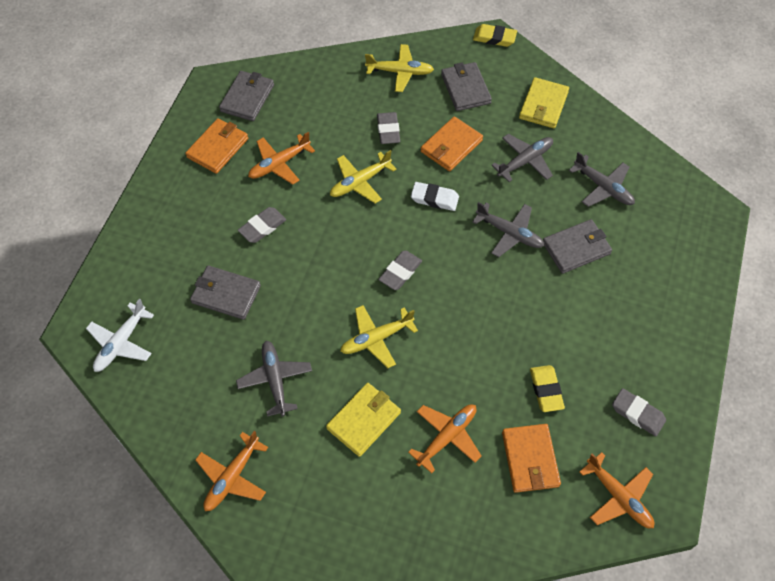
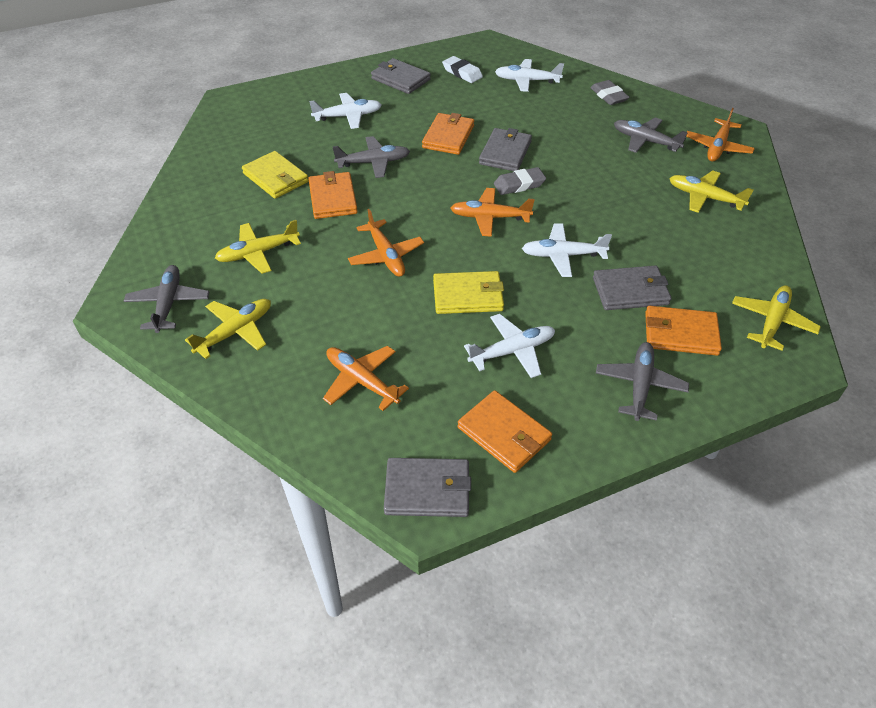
grey eraser: 4 -> 2
orange wallet: 3 -> 4
white plane: 1 -> 4
yellow eraser: 2 -> 0
yellow plane: 3 -> 4

